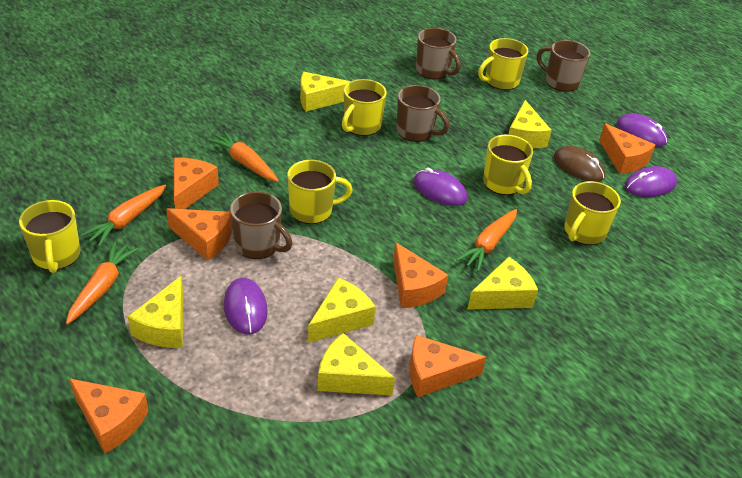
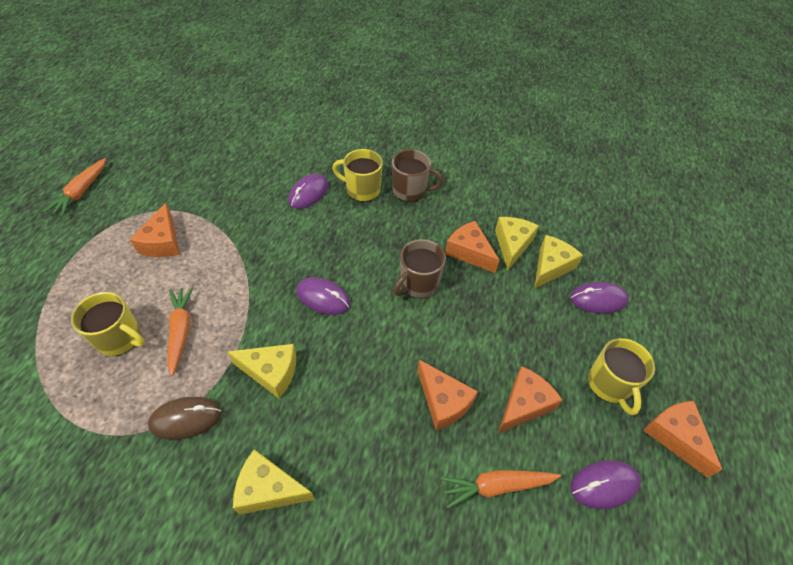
brown mug: 4 -> 2
orange carrot: 4 -> 3
orange cheese: 6 -> 5
yellow cheese: 6 -> 4
yellow mug: 6 -> 3

